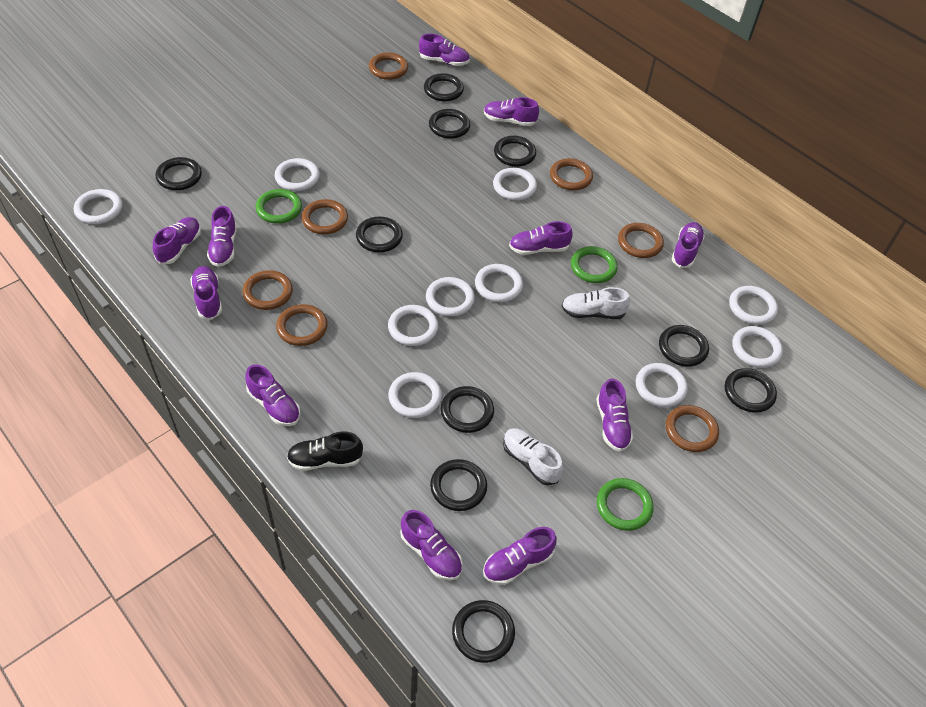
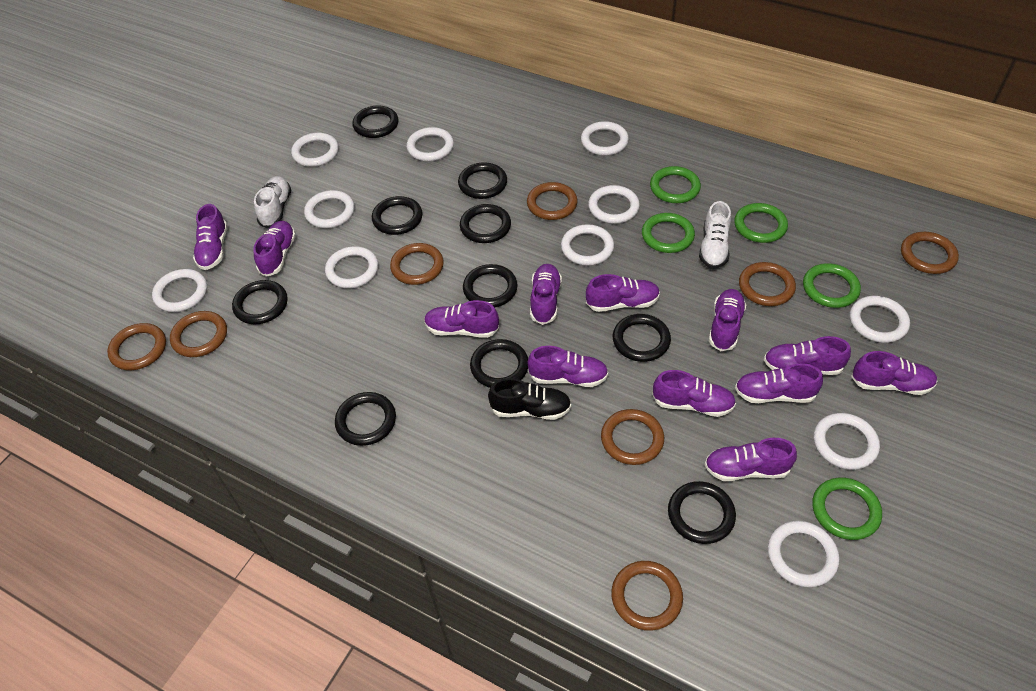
brown ring: 7 -> 8
green ring: 3 -> 5
purple shoe: 11 -> 12
white ring: 10 -> 11

